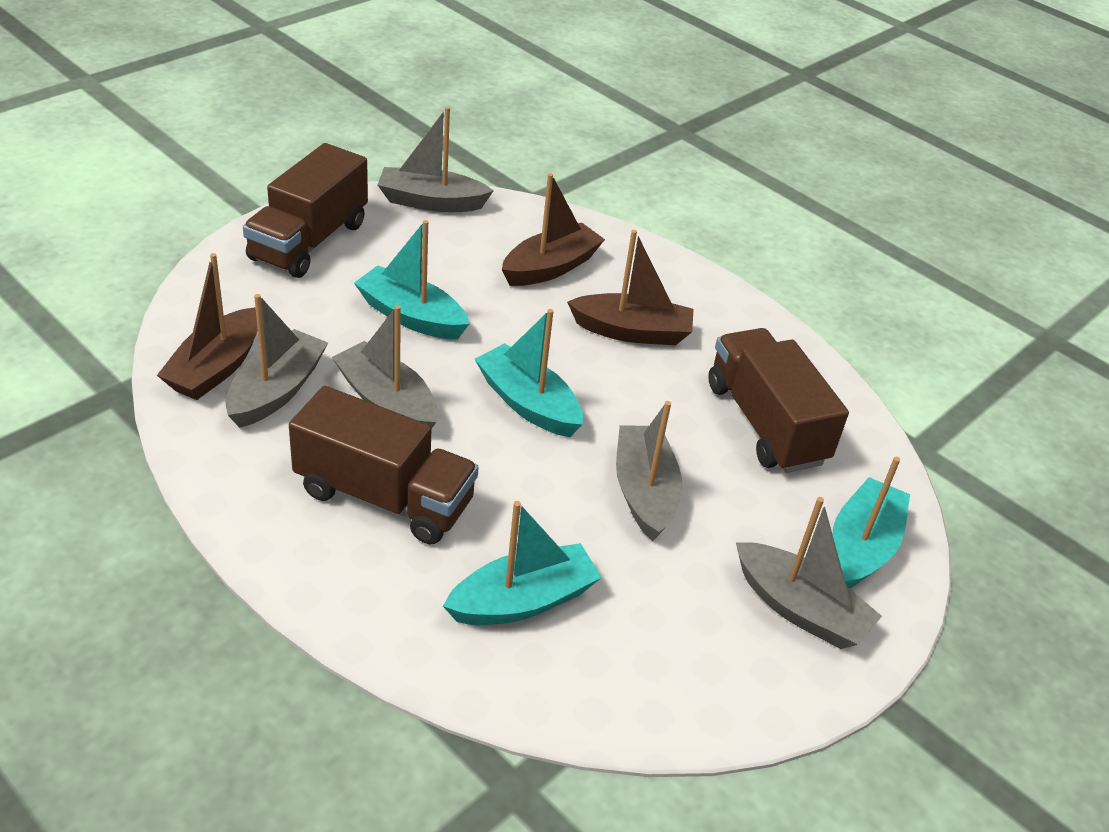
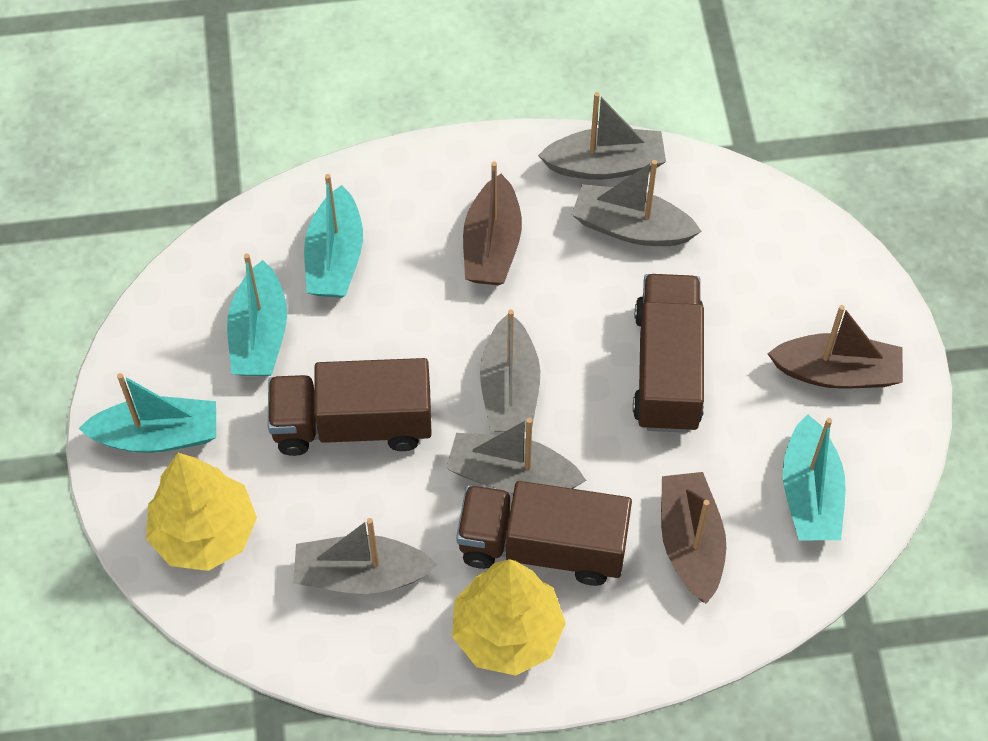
yellow tree: 0 -> 2

